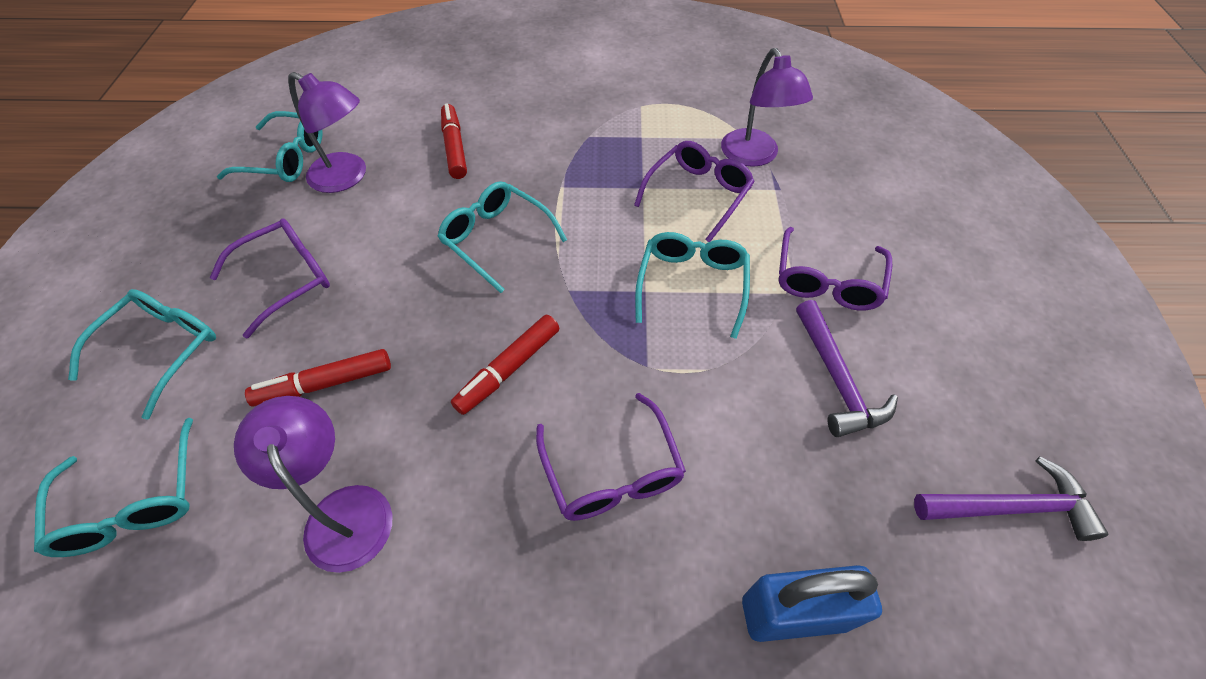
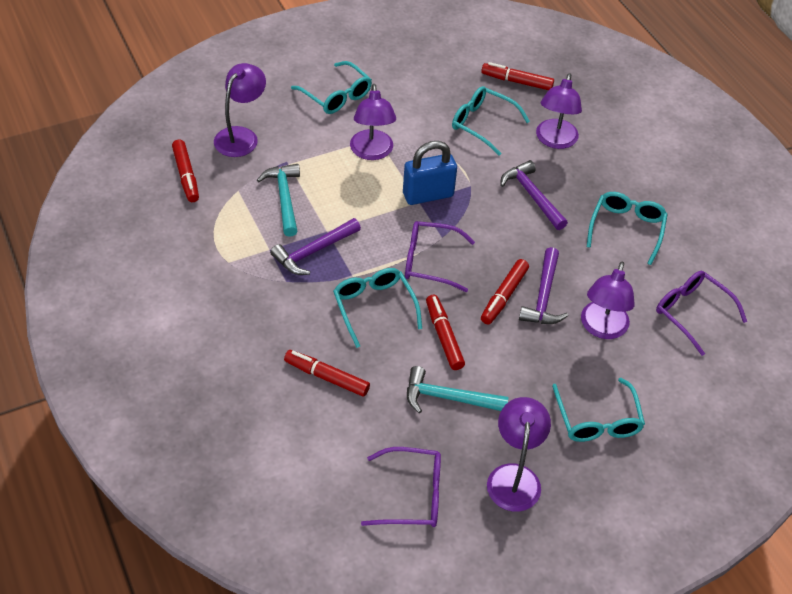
purple glasses: 4 -> 3
purple hammer: 2 -> 3
purple lamp: 3 -> 5
red marker: 3 -> 5
turquoise hammer: 0 -> 2

